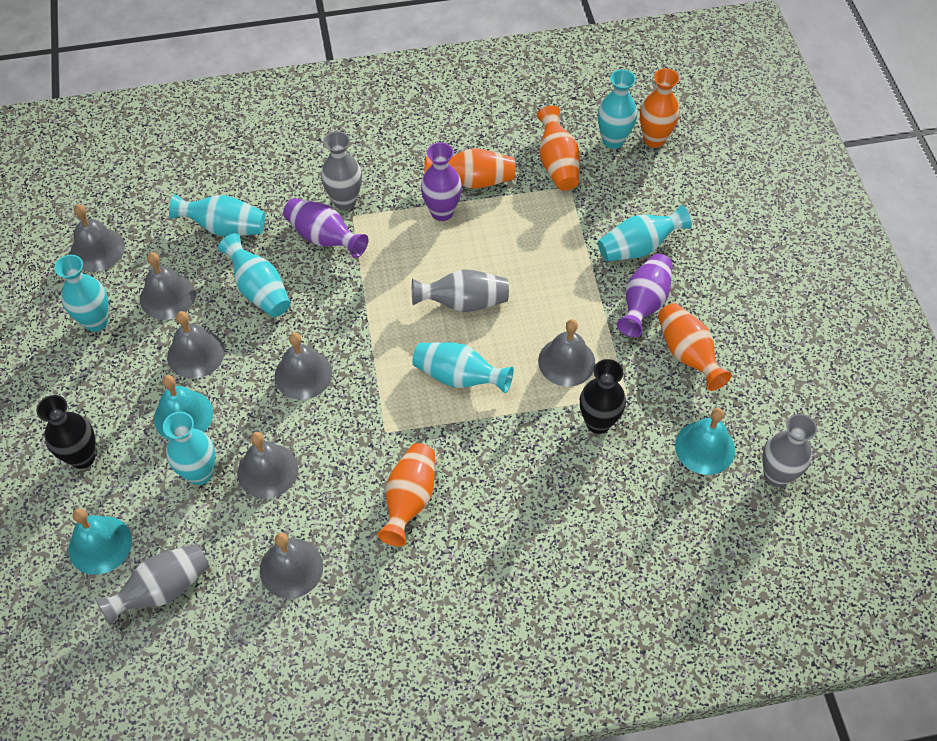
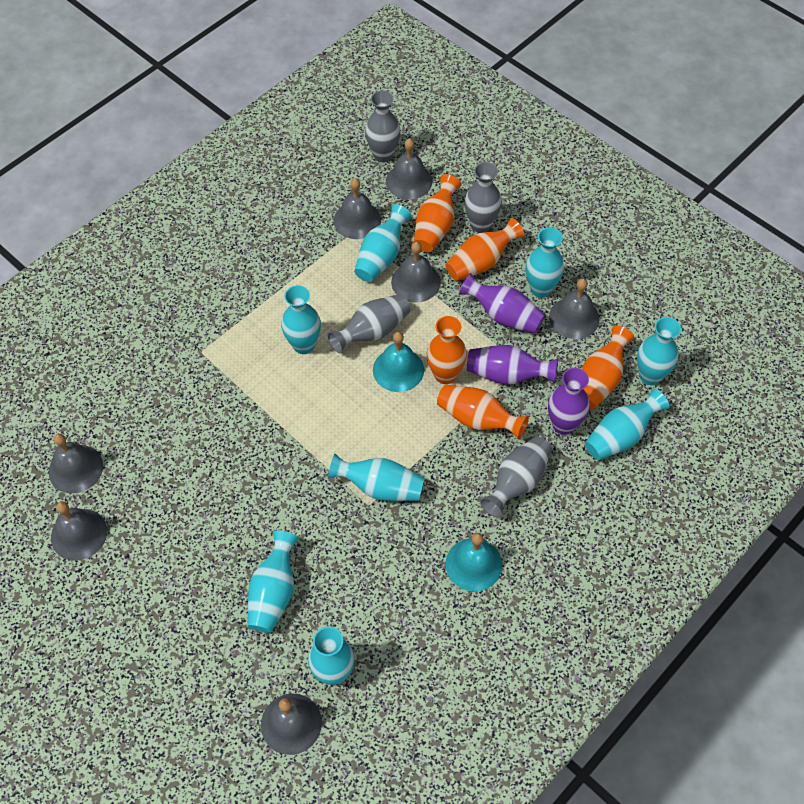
black vase: 2 -> 0
turquoise bell: 3 -> 2
turquoise vase: 7 -> 8

